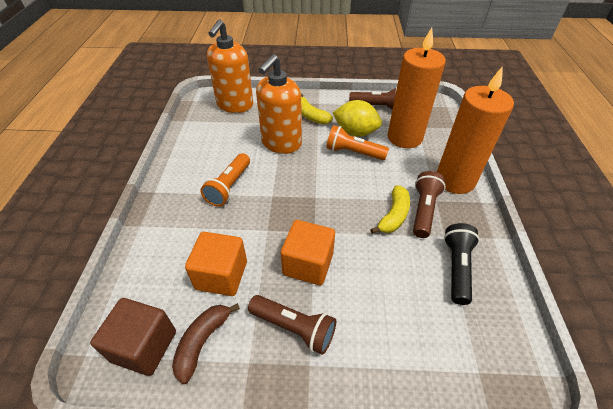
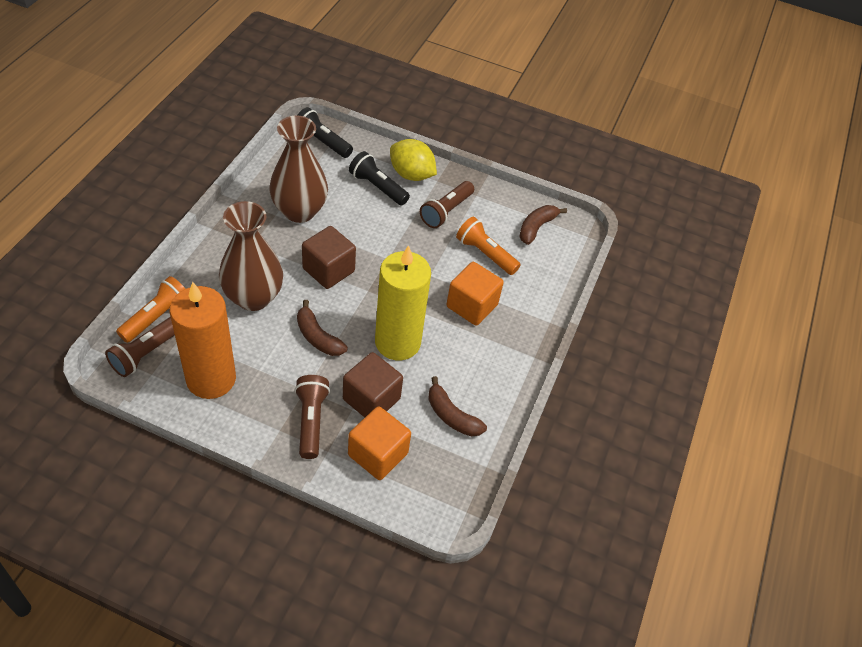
black flashlight: 1 -> 2
brown banana: 1 -> 3
brown cube: 1 -> 2
brown vase: 0 -> 2
orange candle: 2 -> 1
orange soap dispenser: 2 -> 0
yellow banana: 2 -> 0
yellow candle: 0 -> 1

